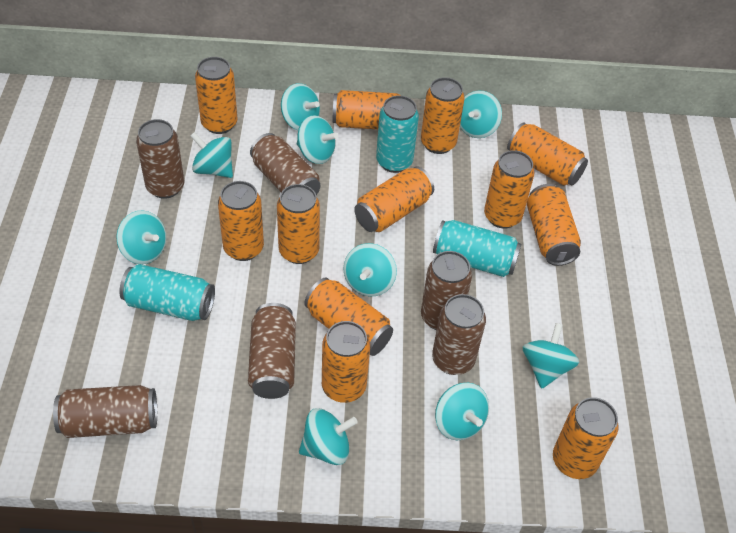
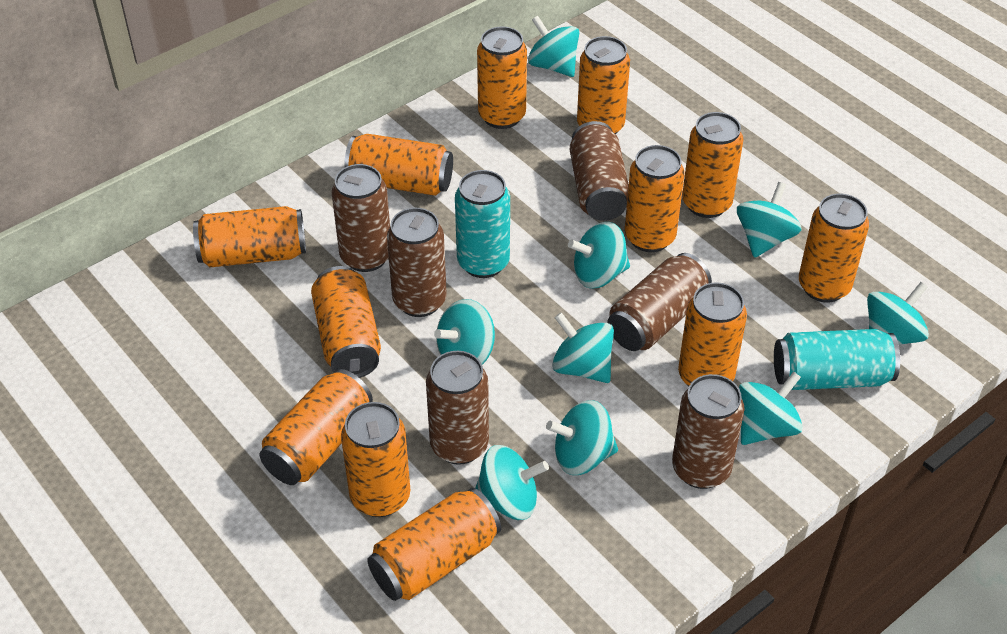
turquoise can: 3 -> 2

